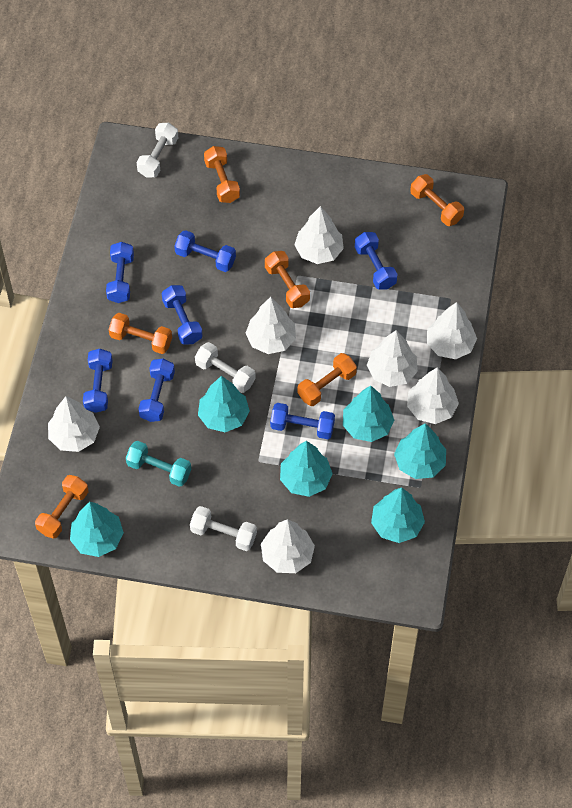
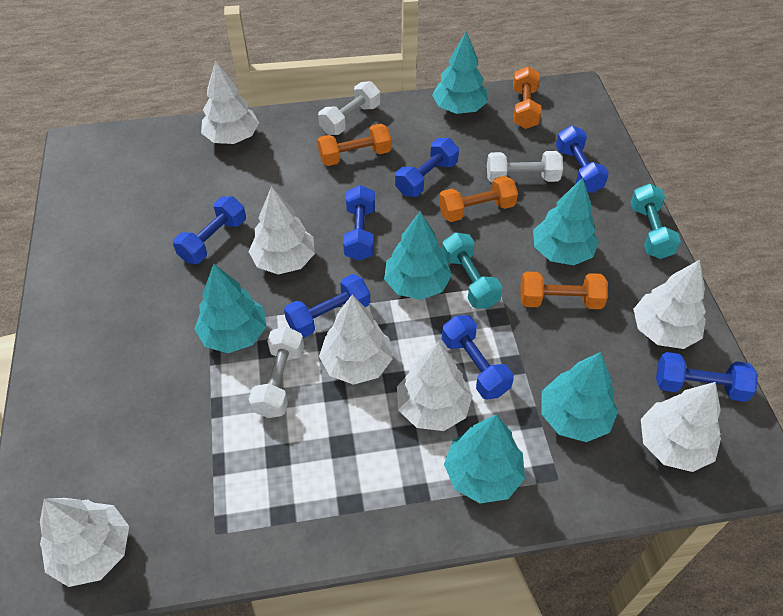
orange dumbbell: 6 -> 4
turquoise dumbbell: 1 -> 2

